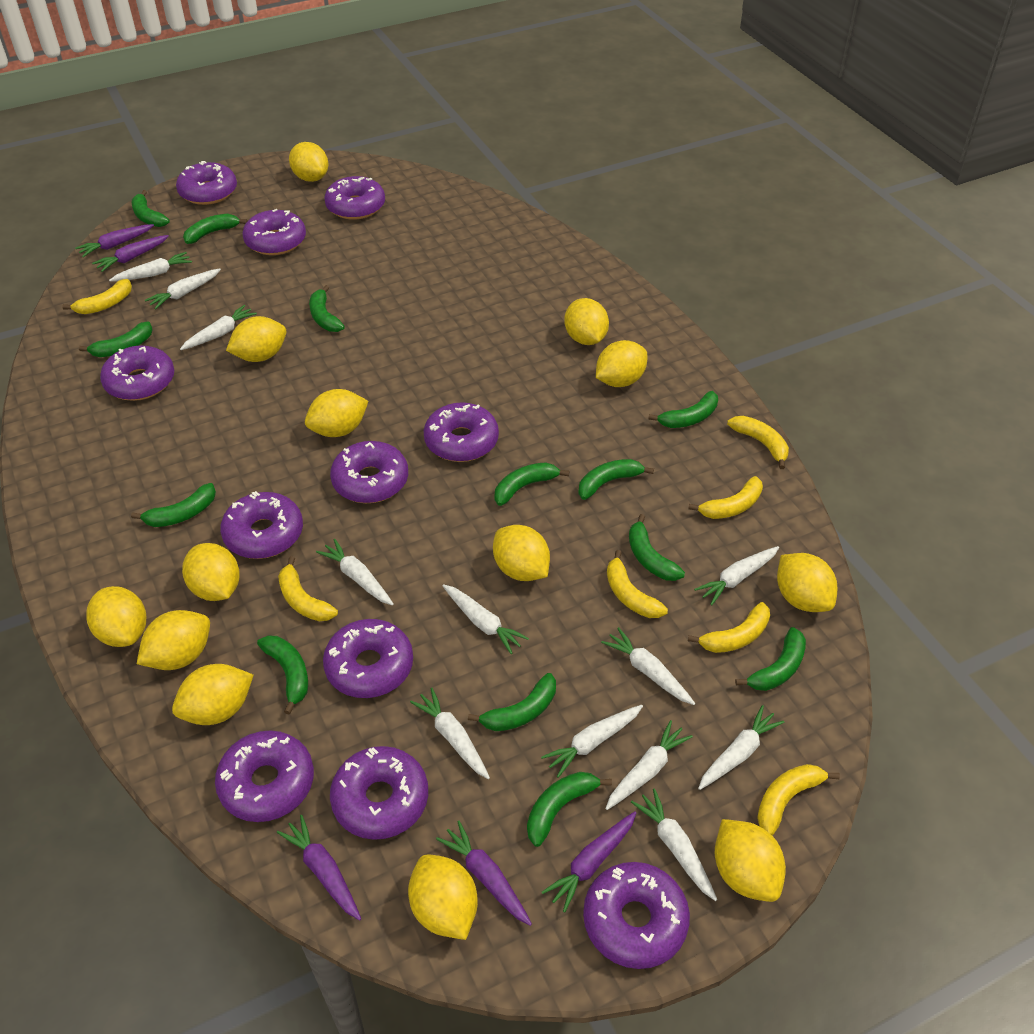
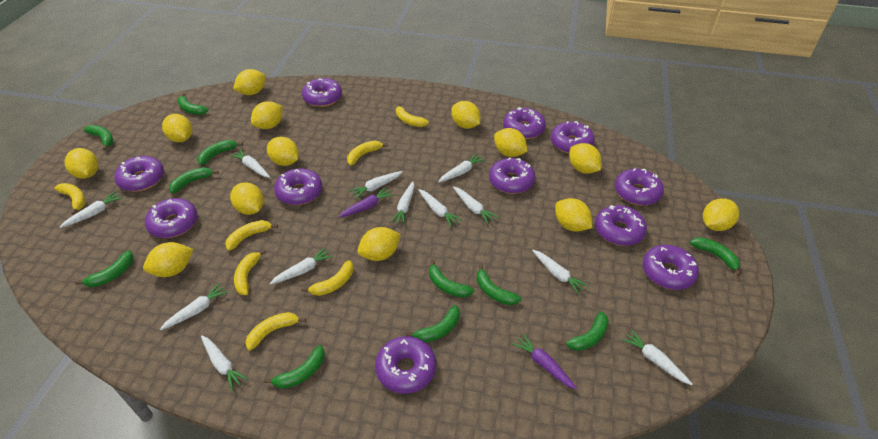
green banana: 13 -> 11
purple carrot: 5 -> 2

